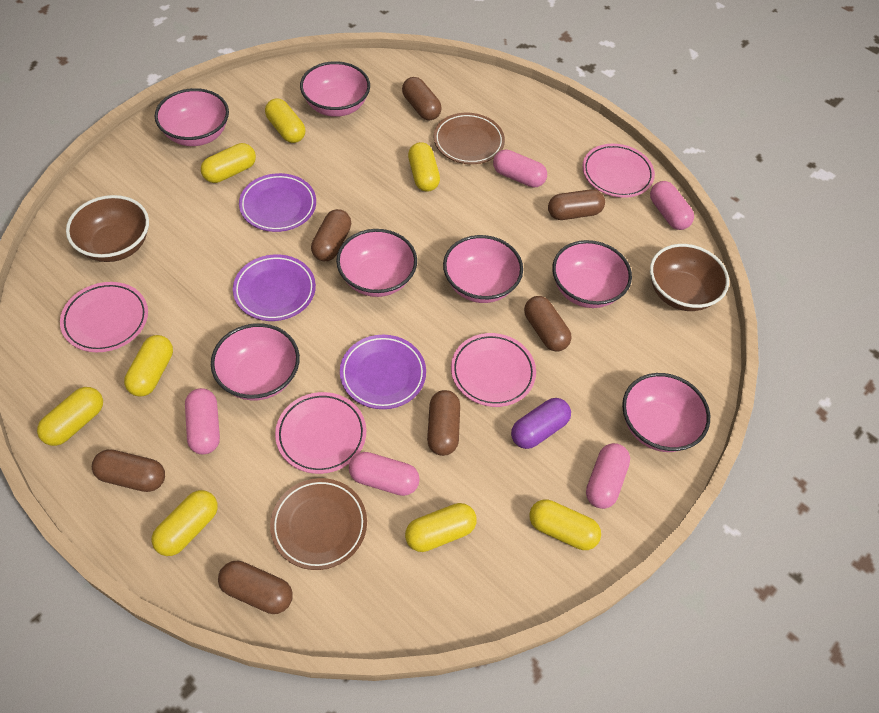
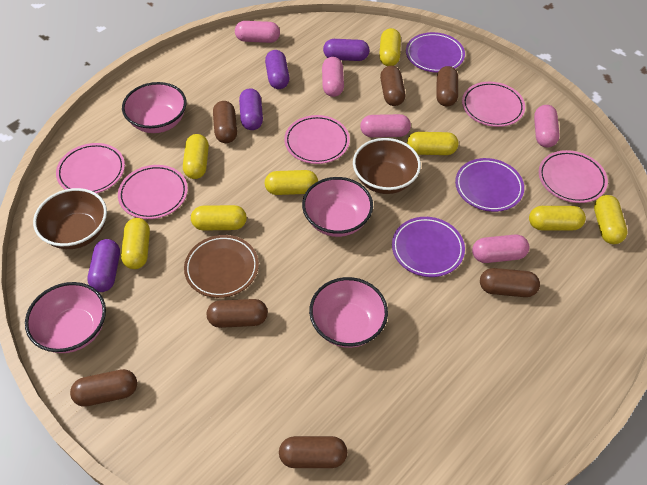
brown plate: 2 -> 1
pink bowl: 7 -> 4
pink plate: 4 -> 5
purple capsule: 1 -> 4

